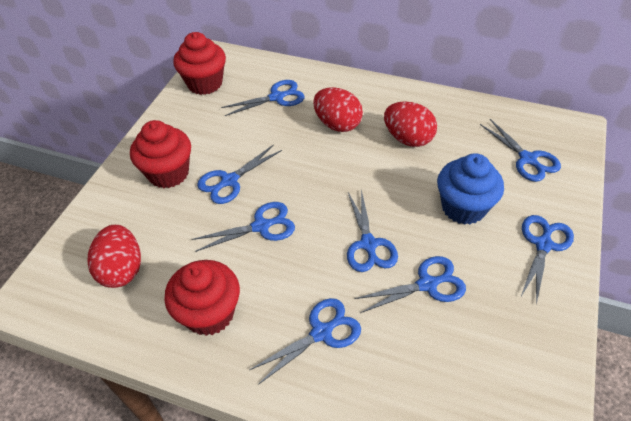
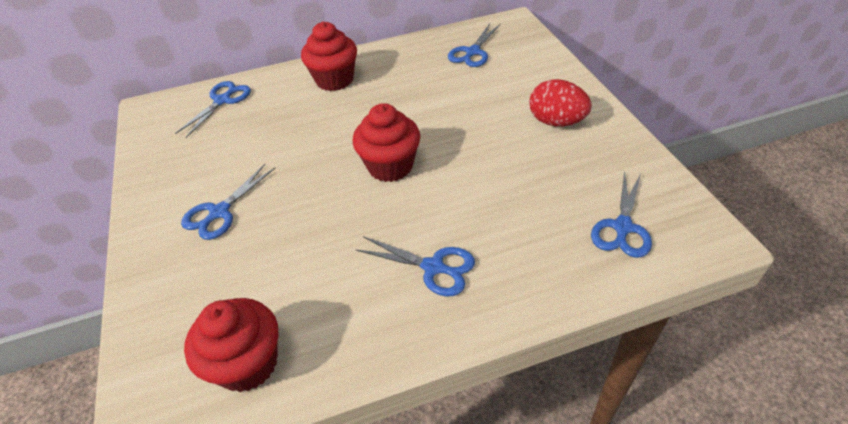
blue cupcake: 1 -> 0
blue scissors: 8 -> 5
red egg: 3 -> 1

